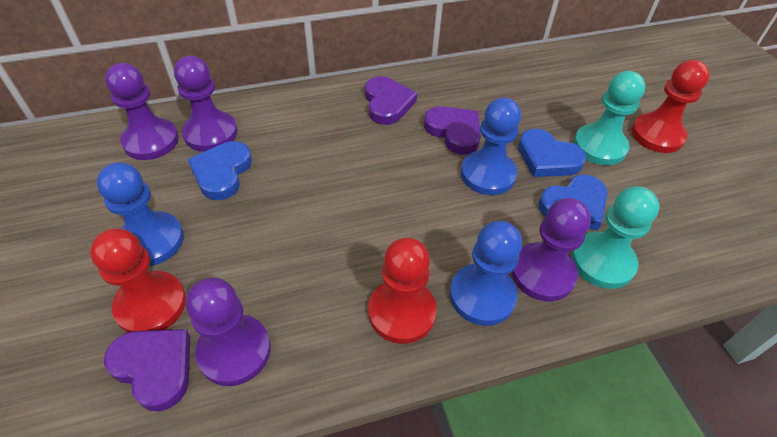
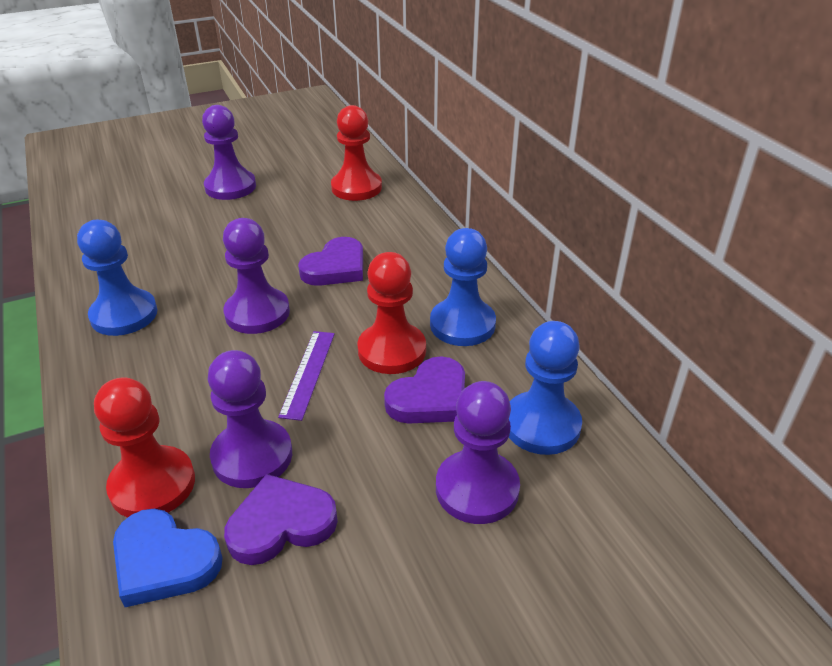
blue heart: 3 -> 1
purple ruler: 0 -> 1
turquoise pawn: 2 -> 0

